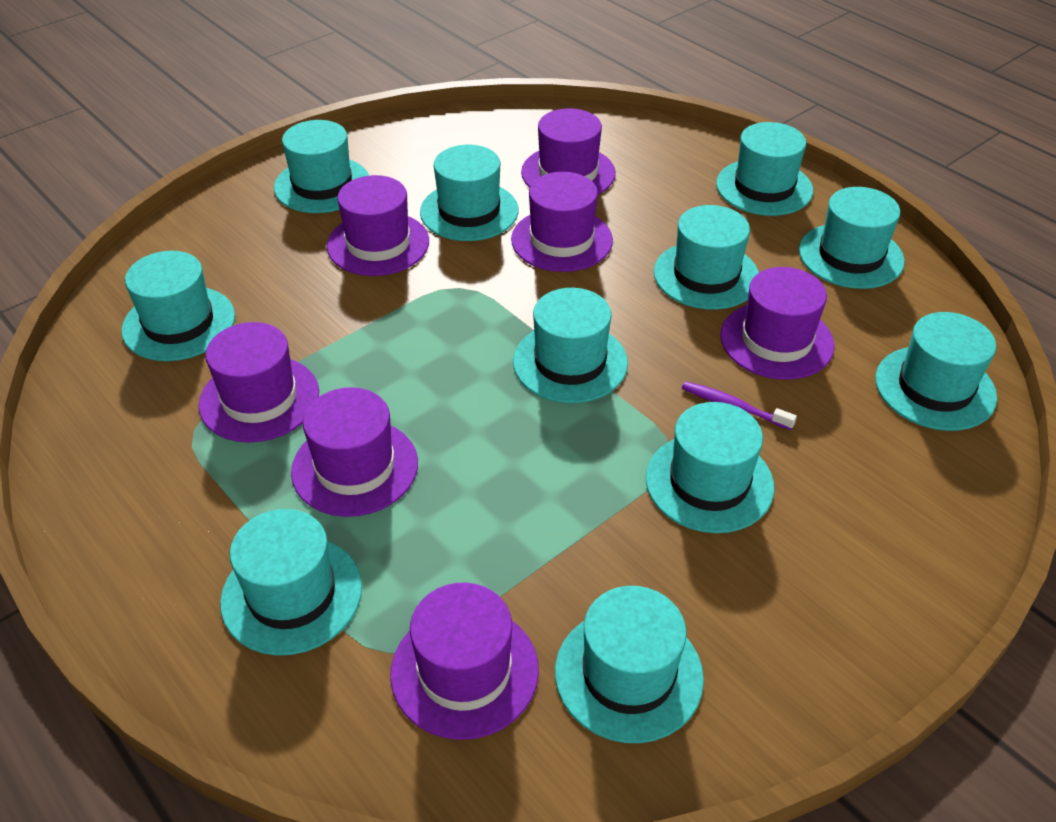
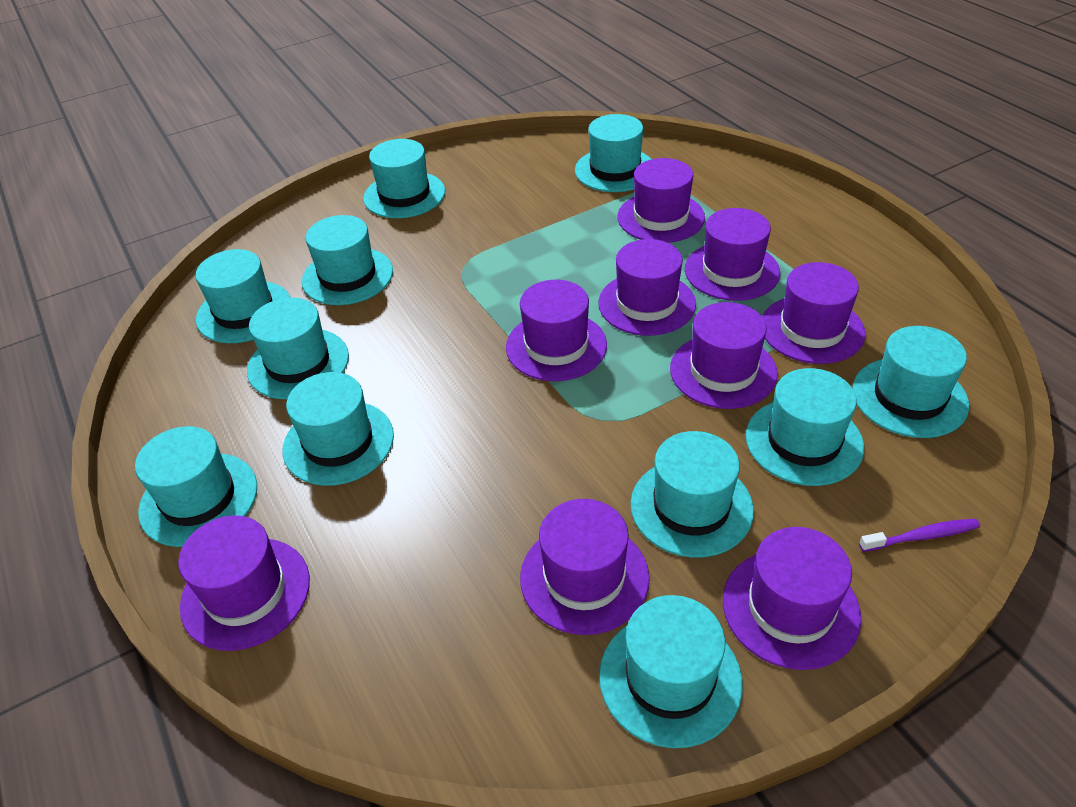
purple hat: 7 -> 9

